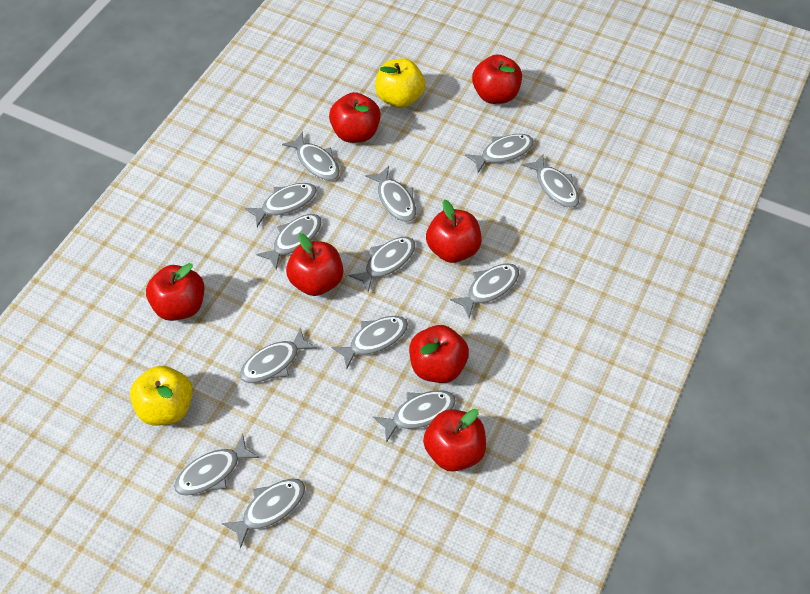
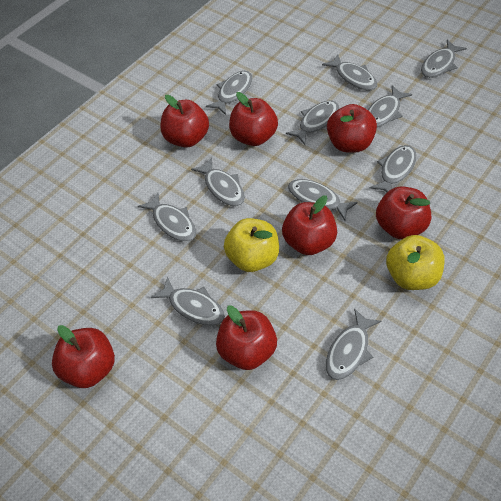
grey fish: 13 -> 11

